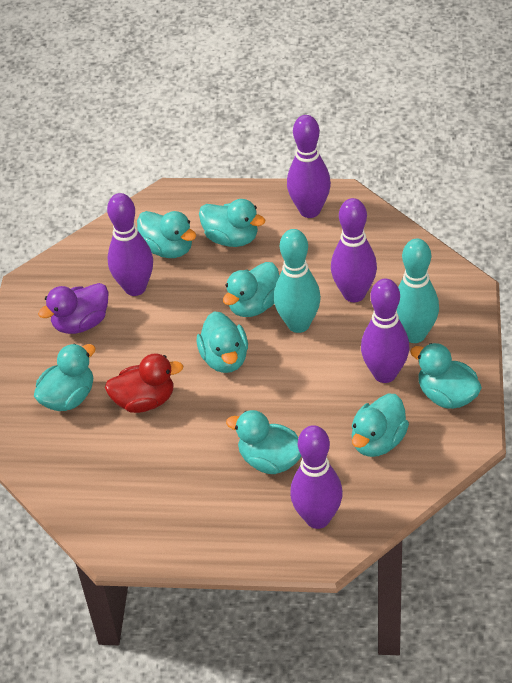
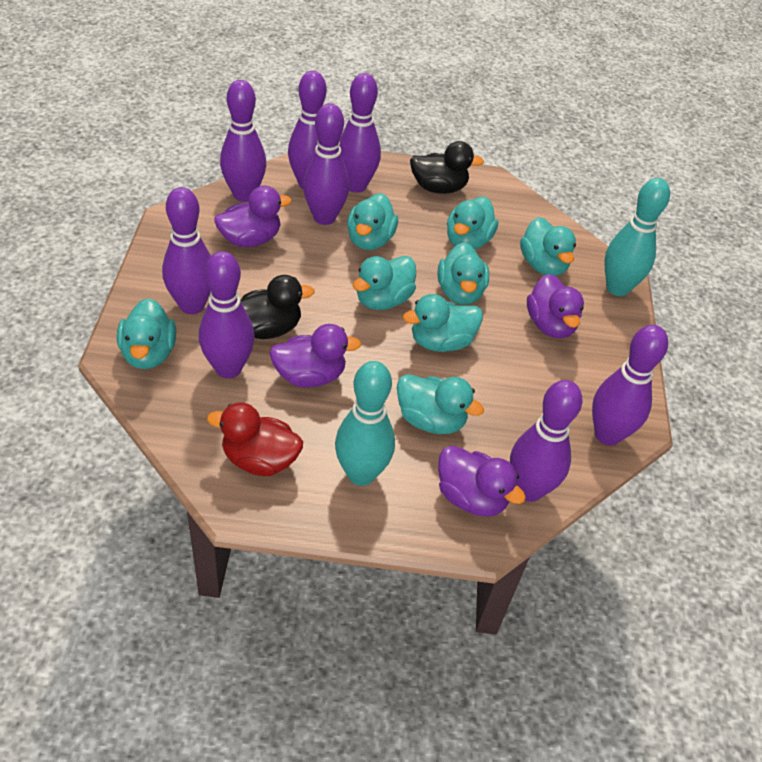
black duck: 0 -> 2
purple bowling pin: 5 -> 8
purple duck: 1 -> 4

